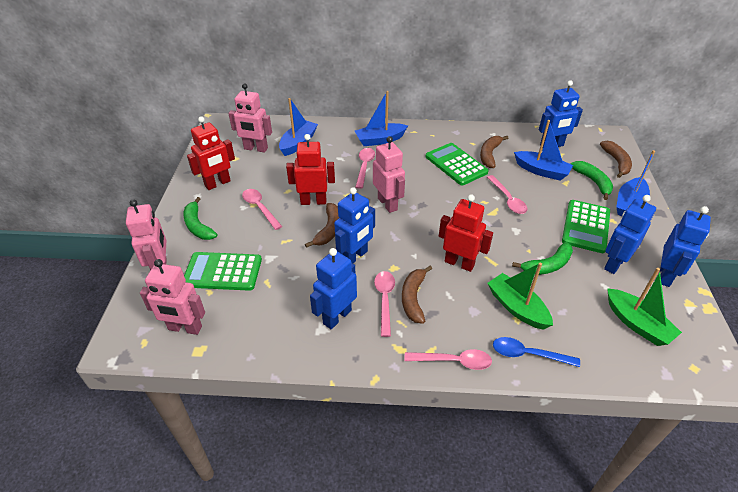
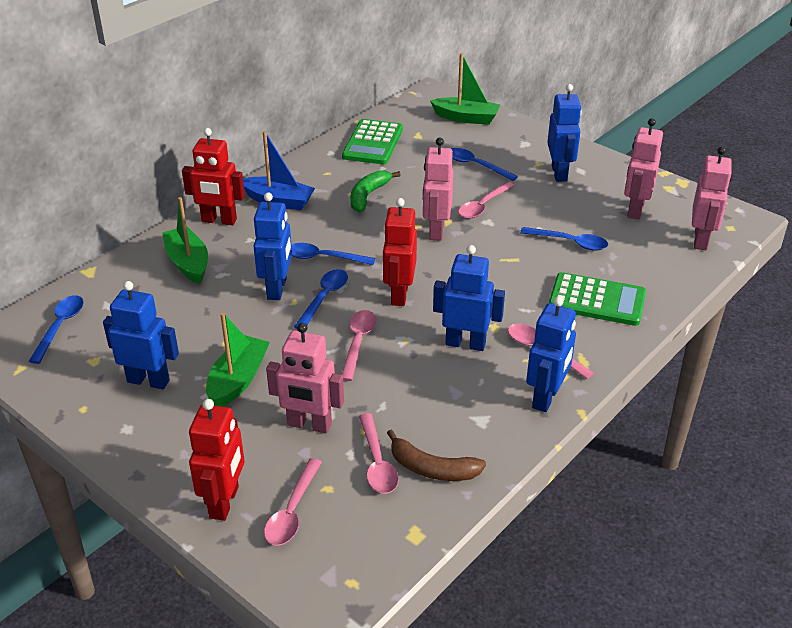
blue boat: 4 -> 1
blue spoon: 1 -> 5
brown banana: 4 -> 1
green banana: 3 -> 1
green boat: 2 -> 3
green calculator: 3 -> 2

